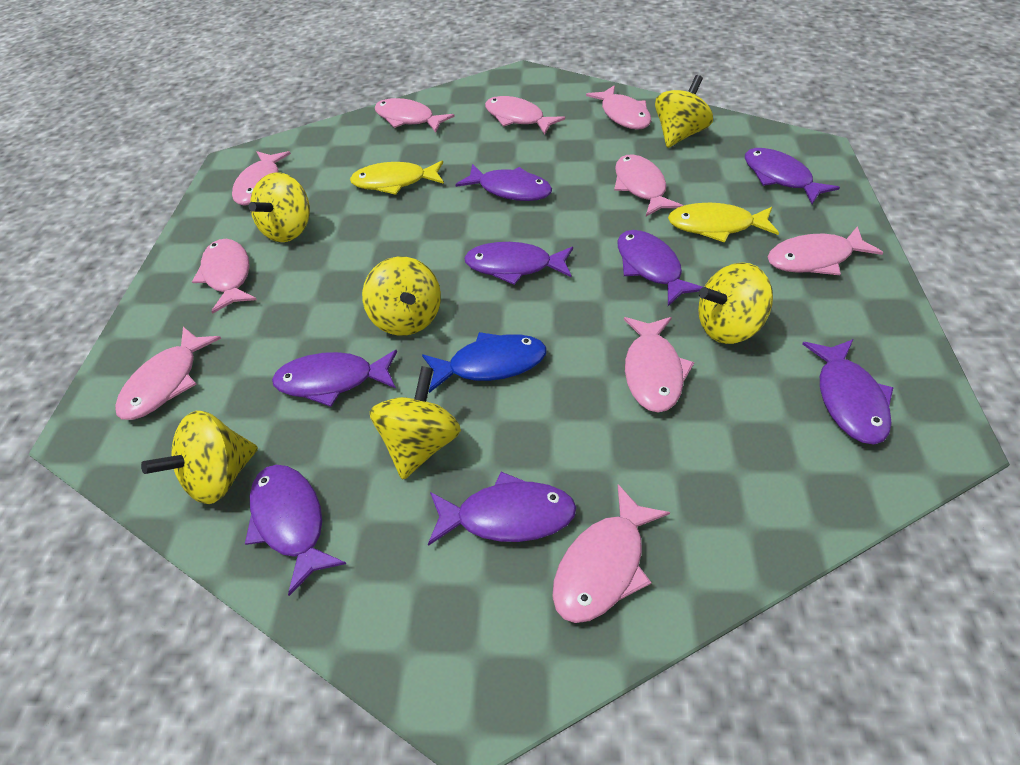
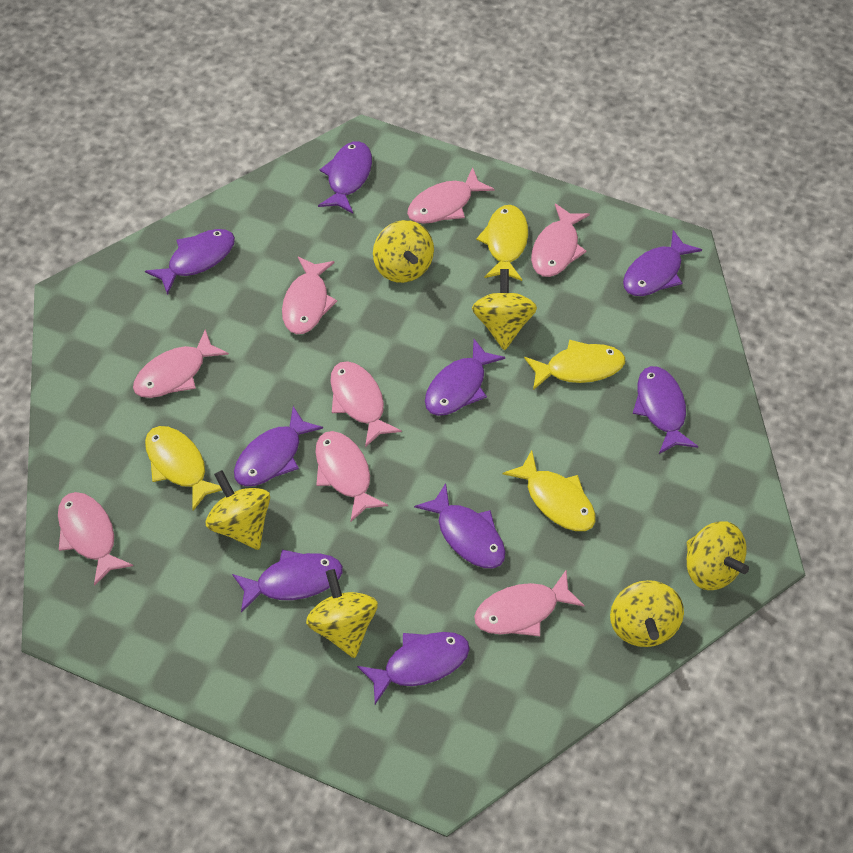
blue fish: 1 -> 0
pink fish: 10 -> 8
purple fish: 8 -> 9
yellow fish: 2 -> 4

